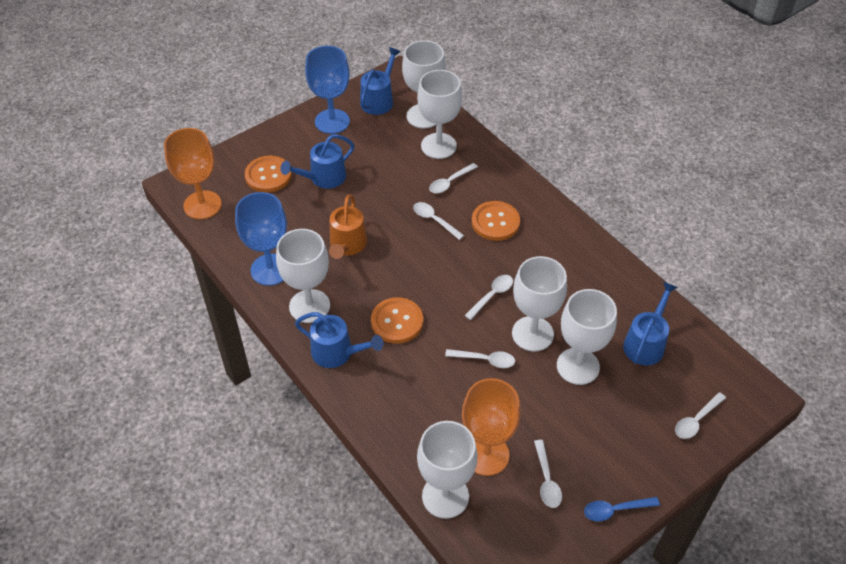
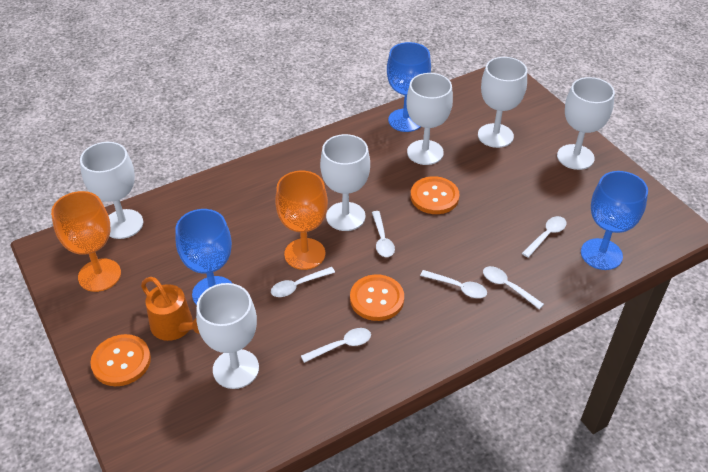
blue goblet: 2 -> 3
blue spoon: 1 -> 0
blue watering can: 4 -> 0

